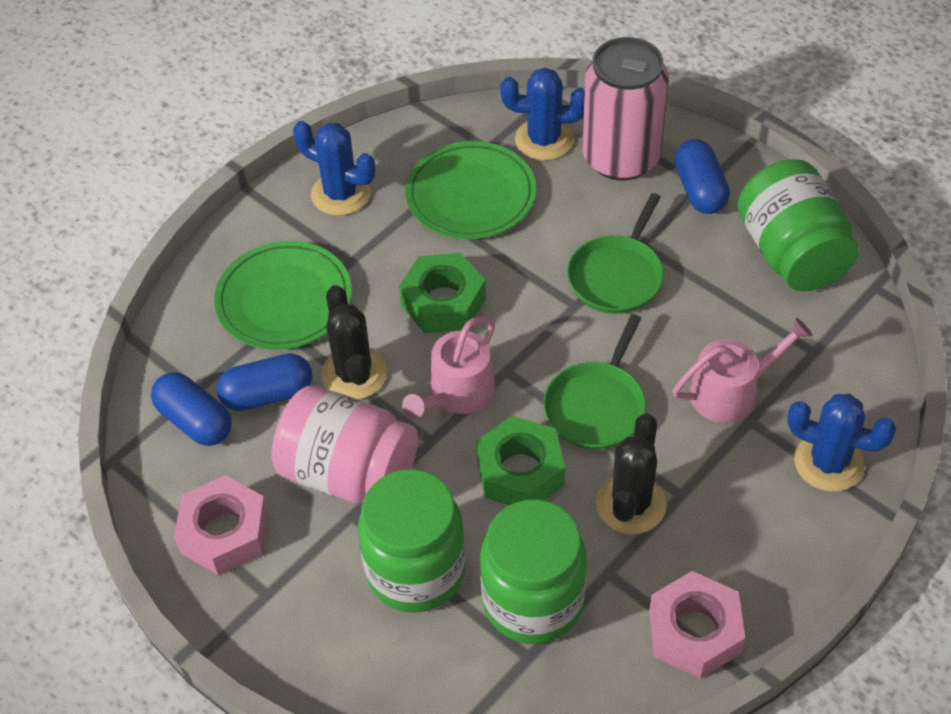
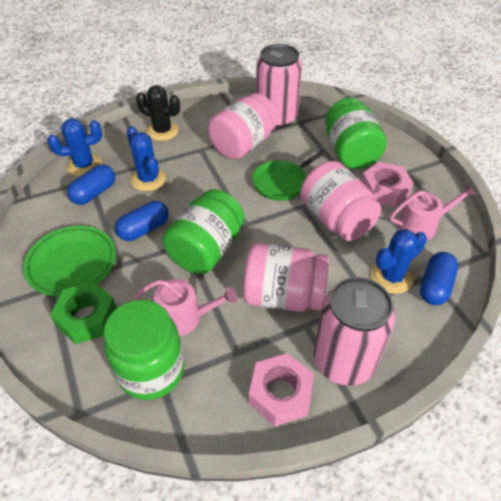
black cactus: 2 -> 1
green nut: 2 -> 1
green pan: 2 -> 1
green plate: 2 -> 1
pink can: 1 -> 2
pink jar: 1 -> 3

